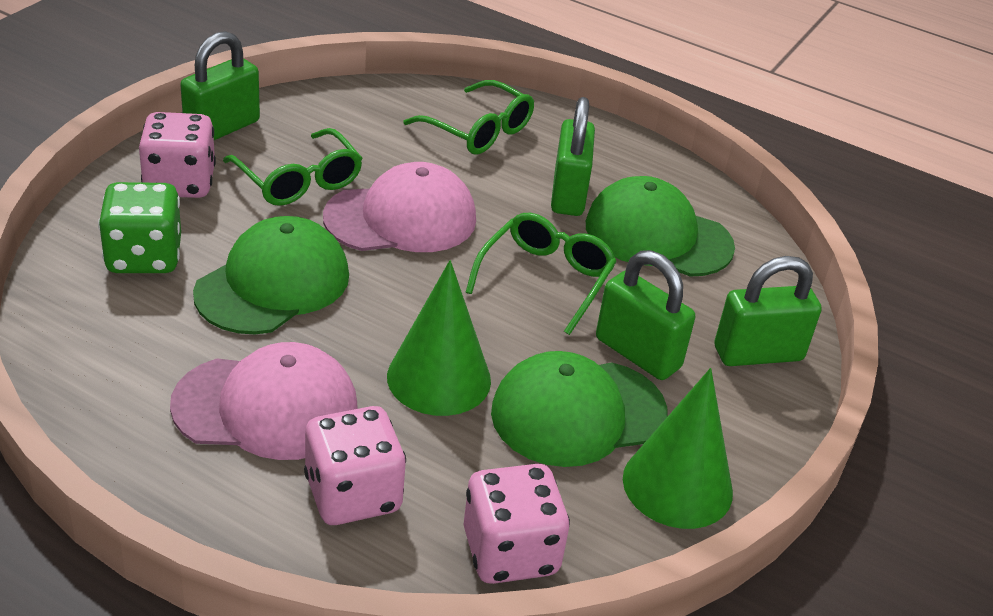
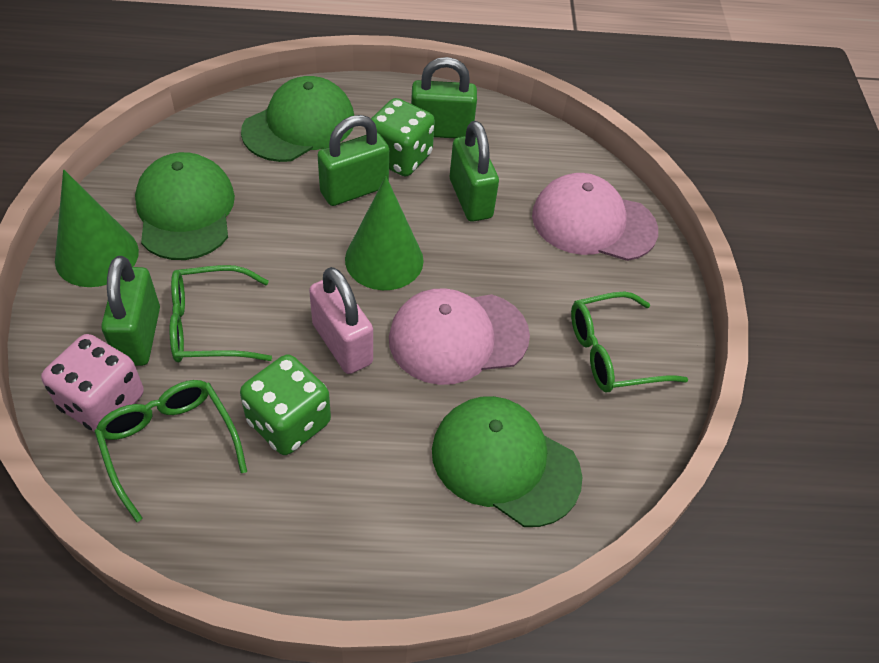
green dice: 1 -> 2
pink dice: 3 -> 1
pink padlock: 0 -> 1

